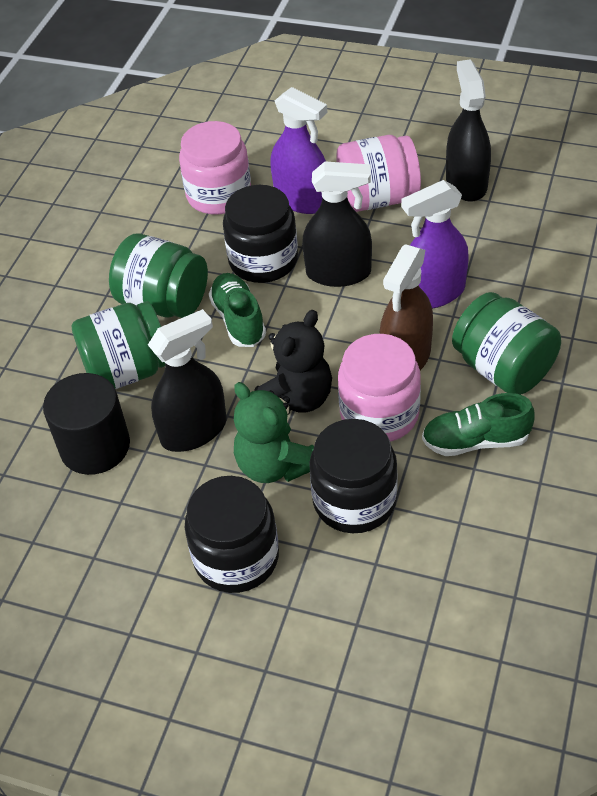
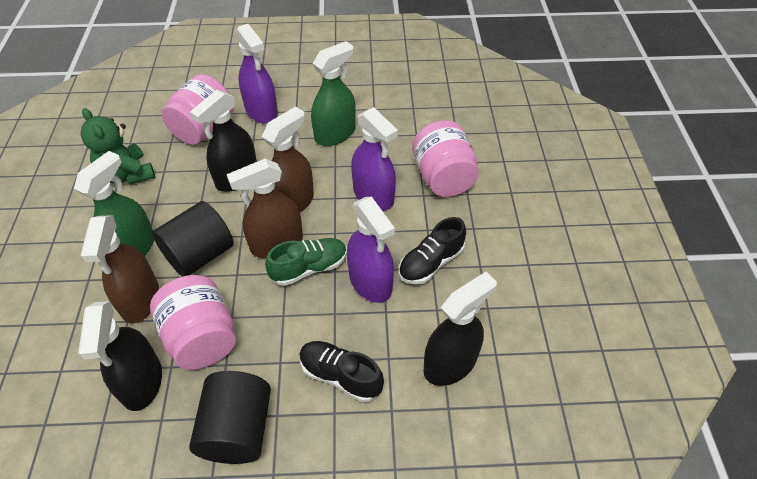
black cylinder: 1 -> 2
black jar: 3 -> 0
black shoe: 0 -> 2
black teddy bear: 1 -> 0
brown spray bottle: 1 -> 3
green jar: 3 -> 0
green shoe: 2 -> 1
green spray bottle: 0 -> 2
purple spray bottle: 2 -> 3

